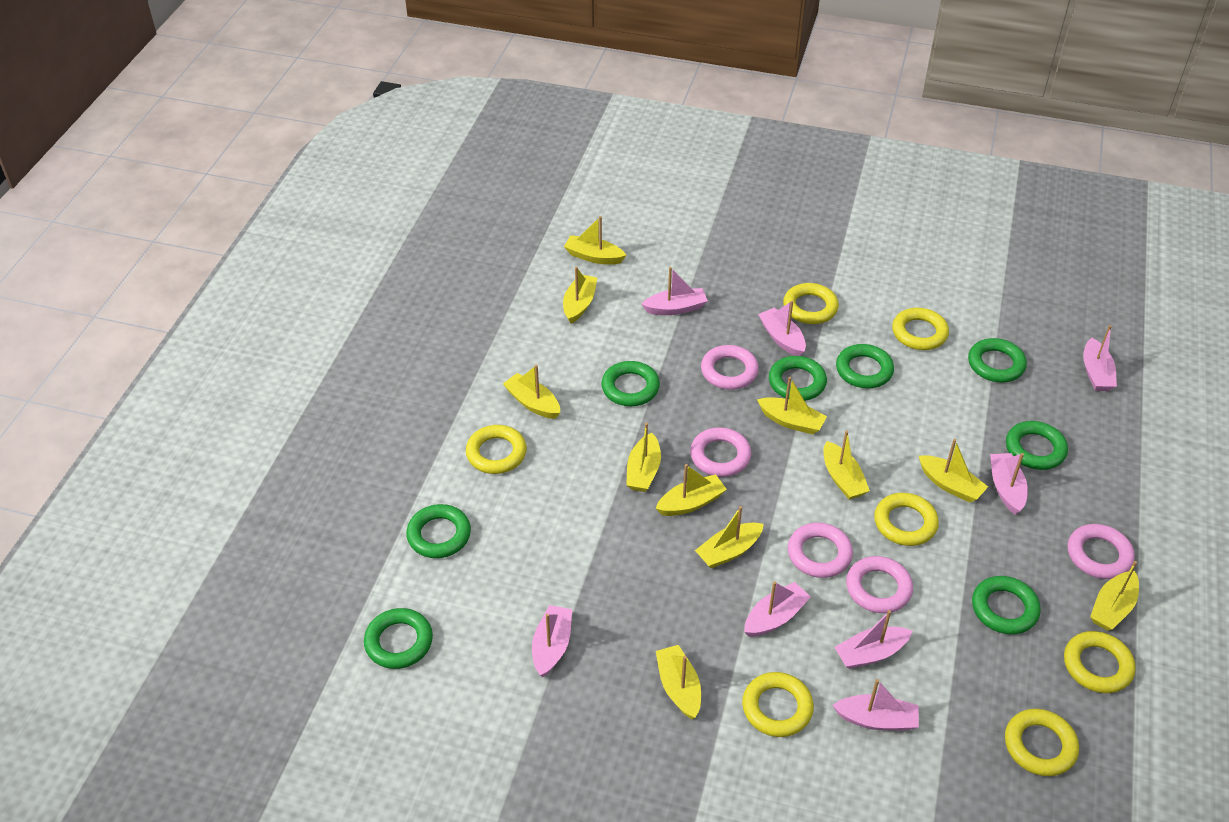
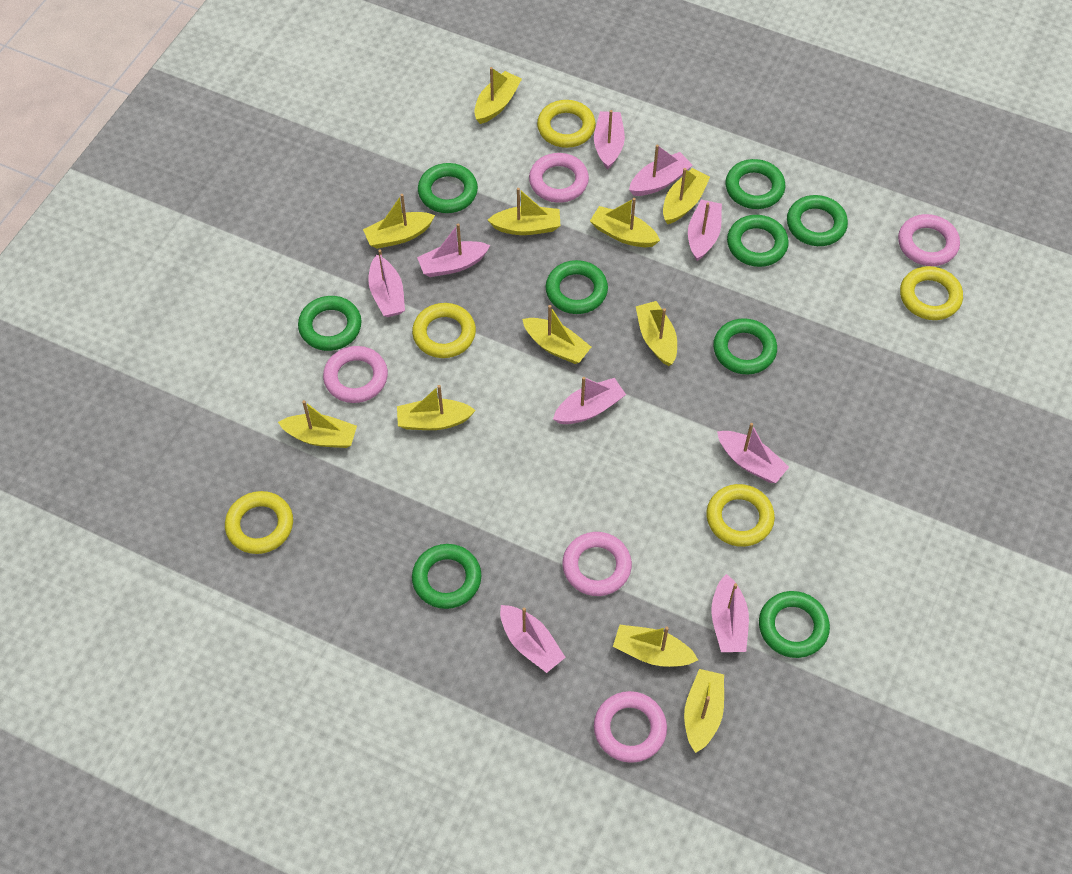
green ring: 8 -> 9
pink boat: 8 -> 9
yellow ring: 7 -> 5

